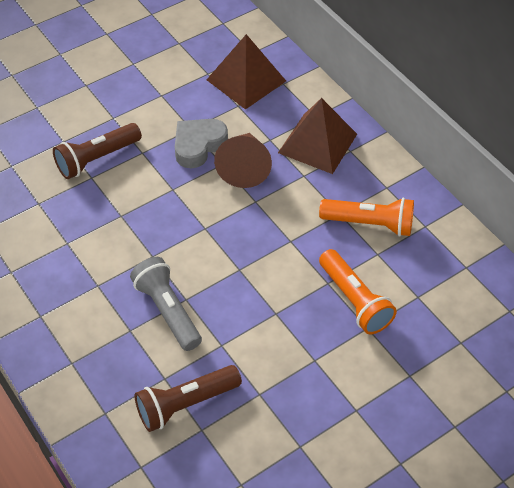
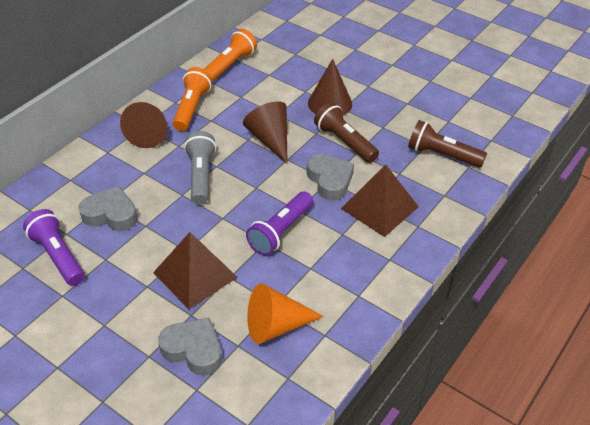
brown cone: 1 -> 3
grey heart: 1 -> 3
orange cone: 0 -> 1
purple flashlight: 0 -> 2

